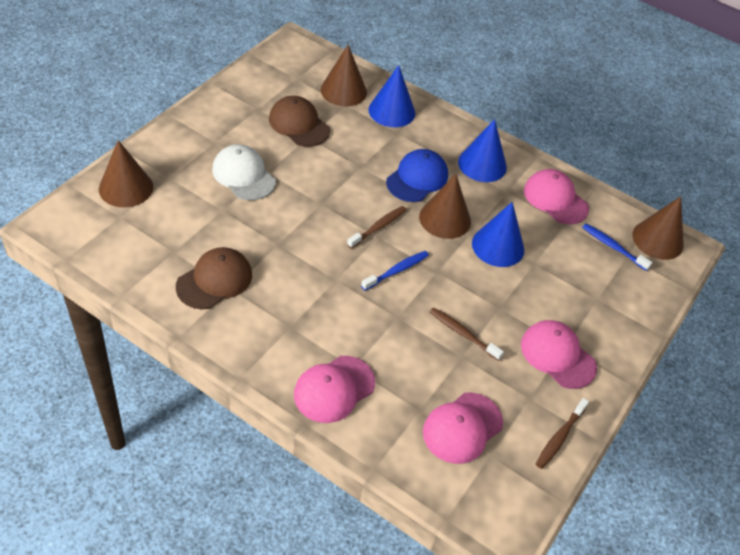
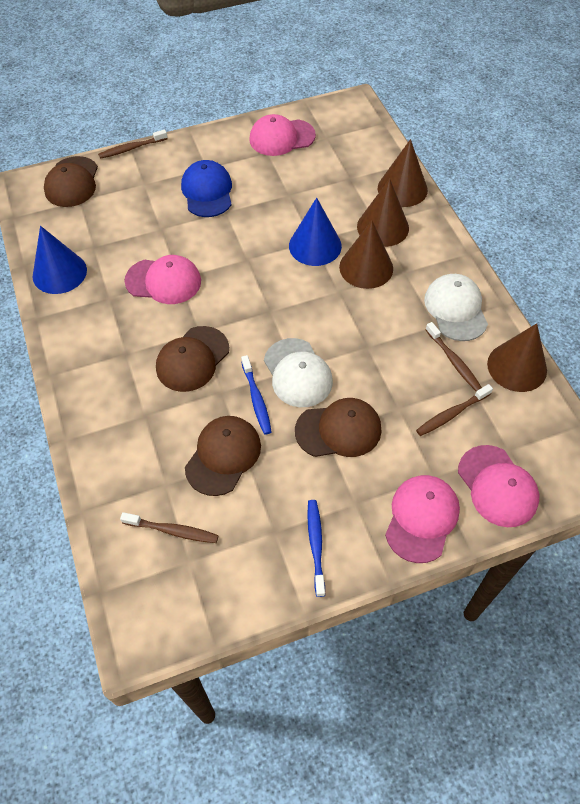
blue cone: 3 -> 2
brown cap: 2 -> 4
brown toothbrush: 3 -> 4
white cap: 1 -> 2

